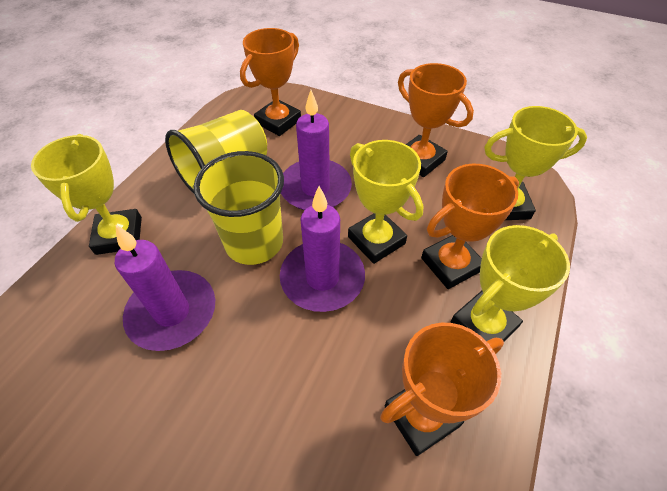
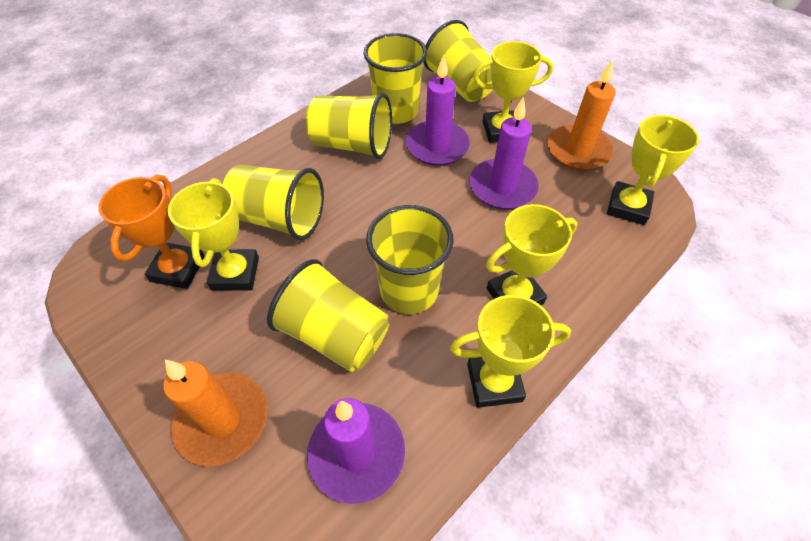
orange candle: 0 -> 2
orange trophy: 4 -> 1
yellow cup: 2 -> 6
yellow trophy: 4 -> 5

